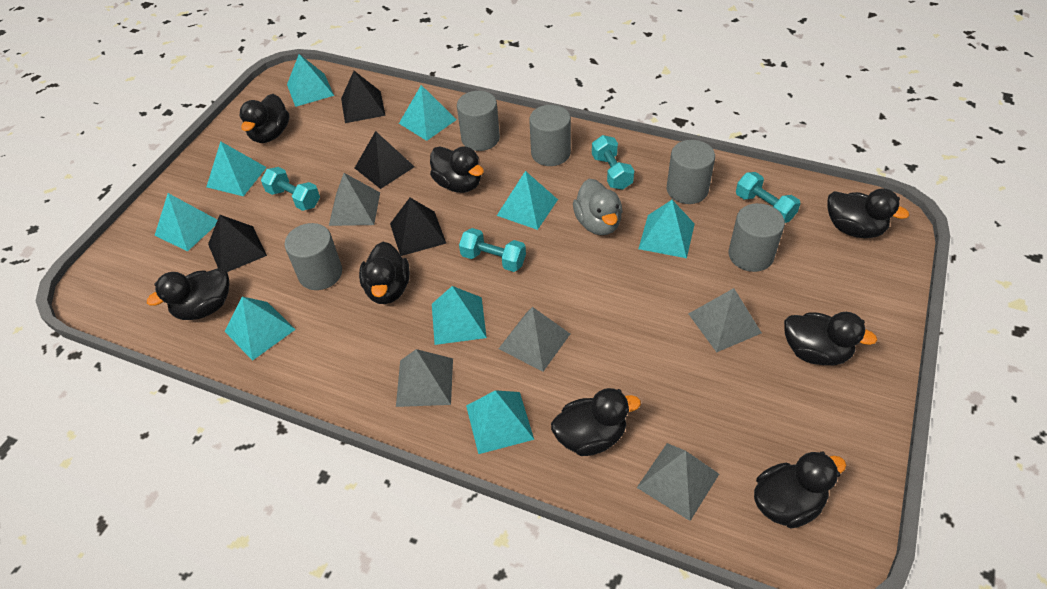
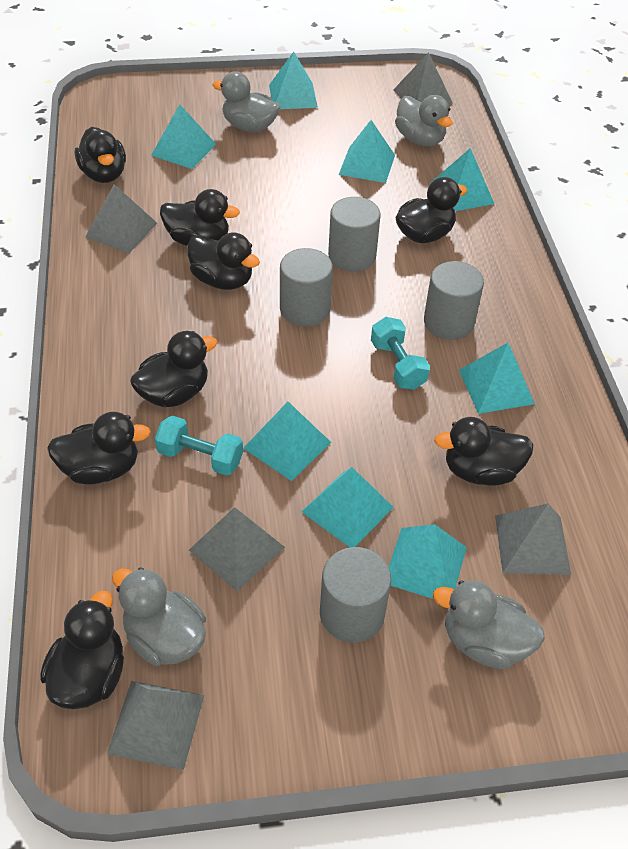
black pyramid: 4 -> 0
grey cylinder: 5 -> 4
grey duck: 1 -> 4
turquoise dumbbell: 4 -> 2
turquoise pyramid: 9 -> 8

